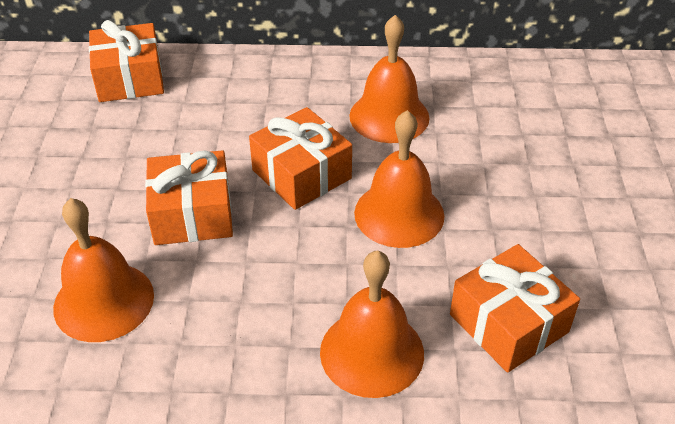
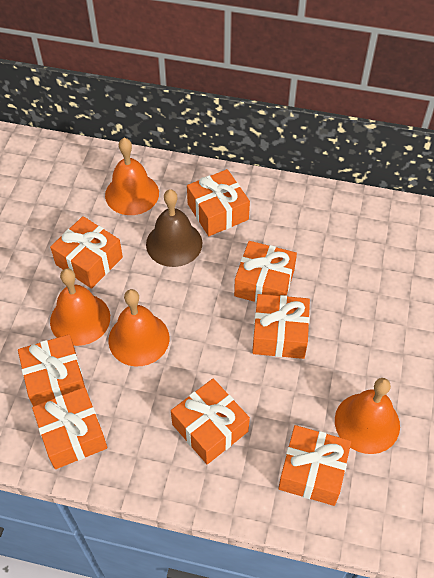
brown bell: 0 -> 1
orange gift: 4 -> 8

